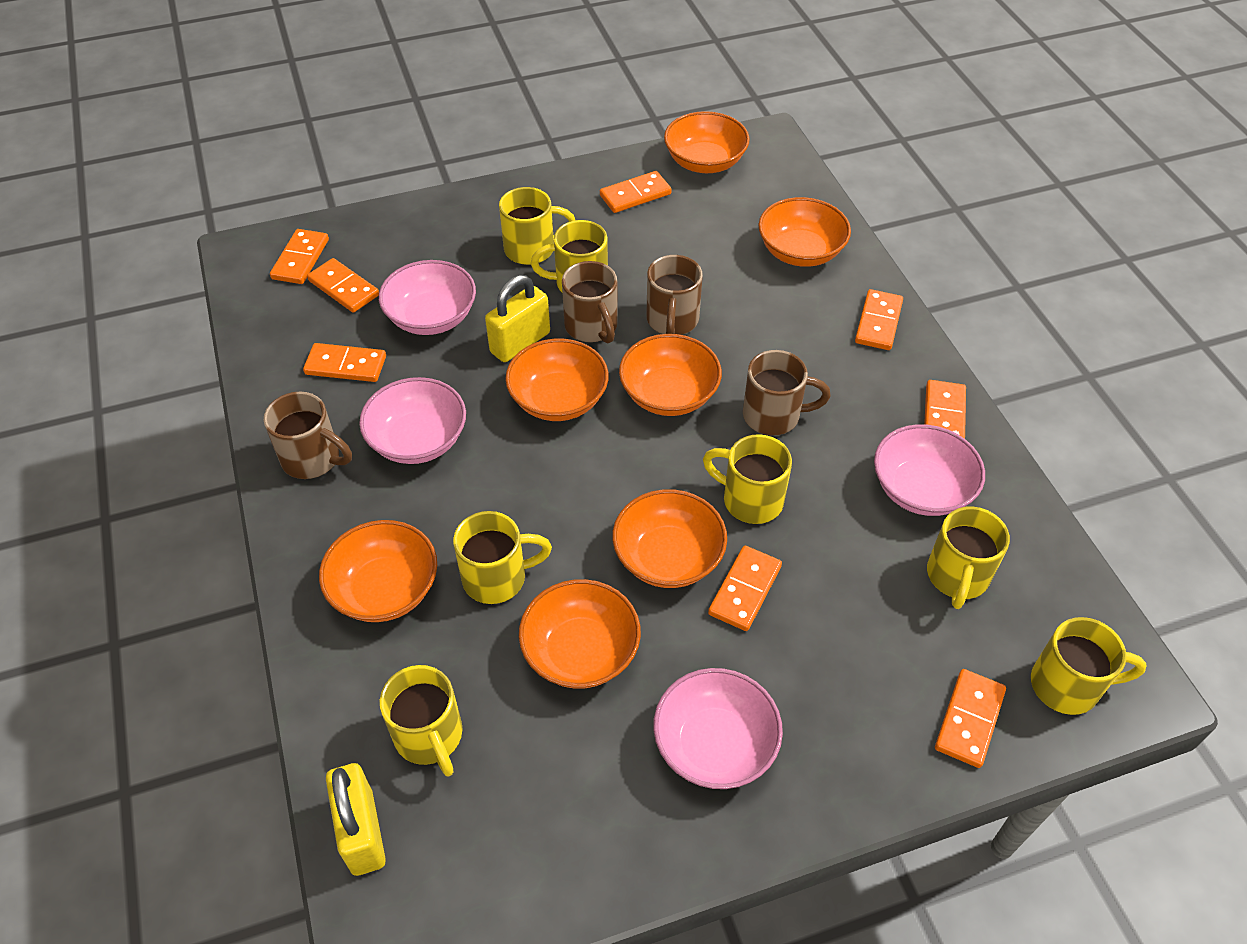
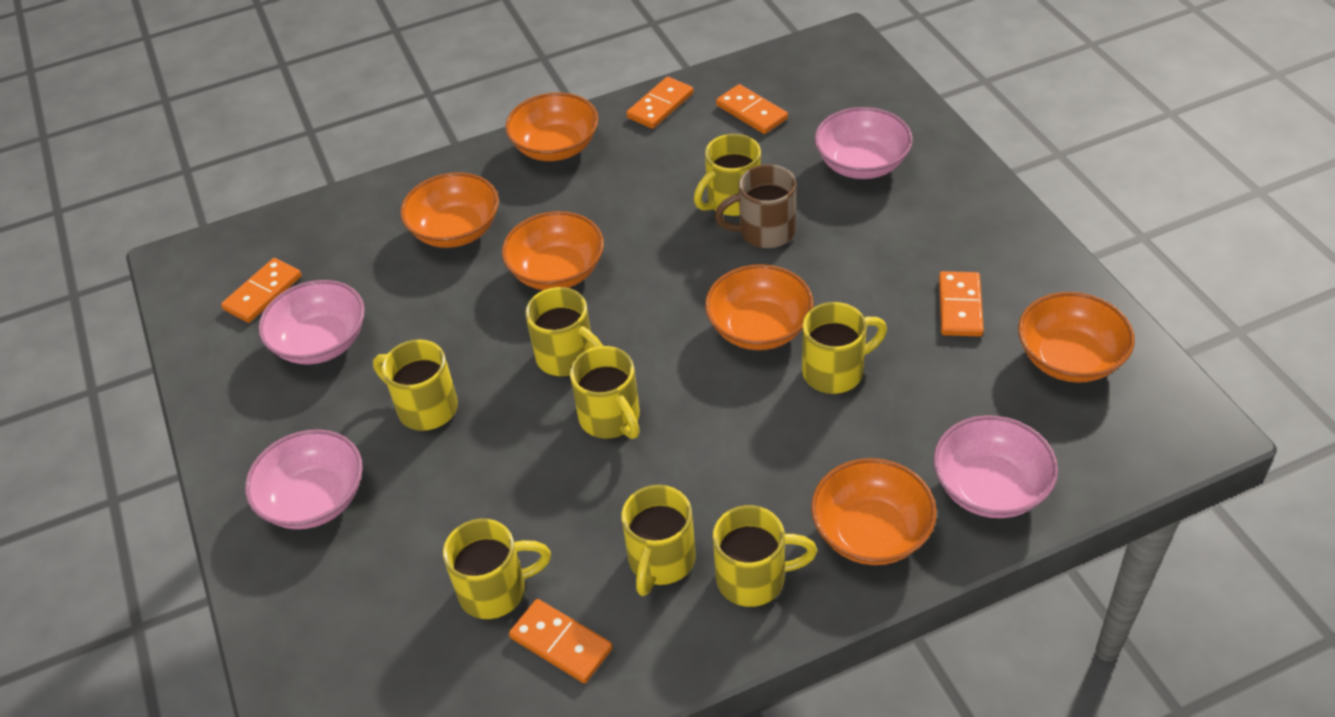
brown mug: 4 -> 1
orange bowl: 7 -> 6
orange domino: 8 -> 5
yellow mug: 7 -> 8
yellow padlock: 2 -> 0

